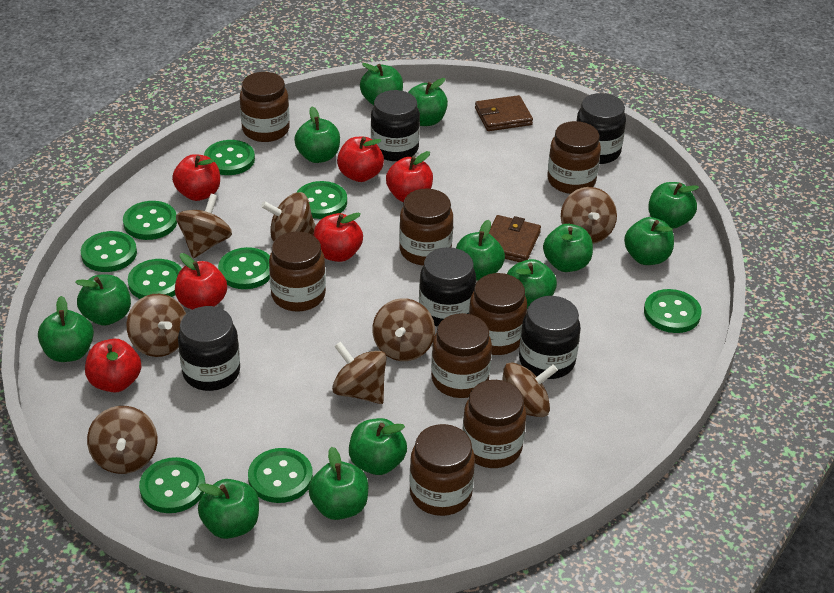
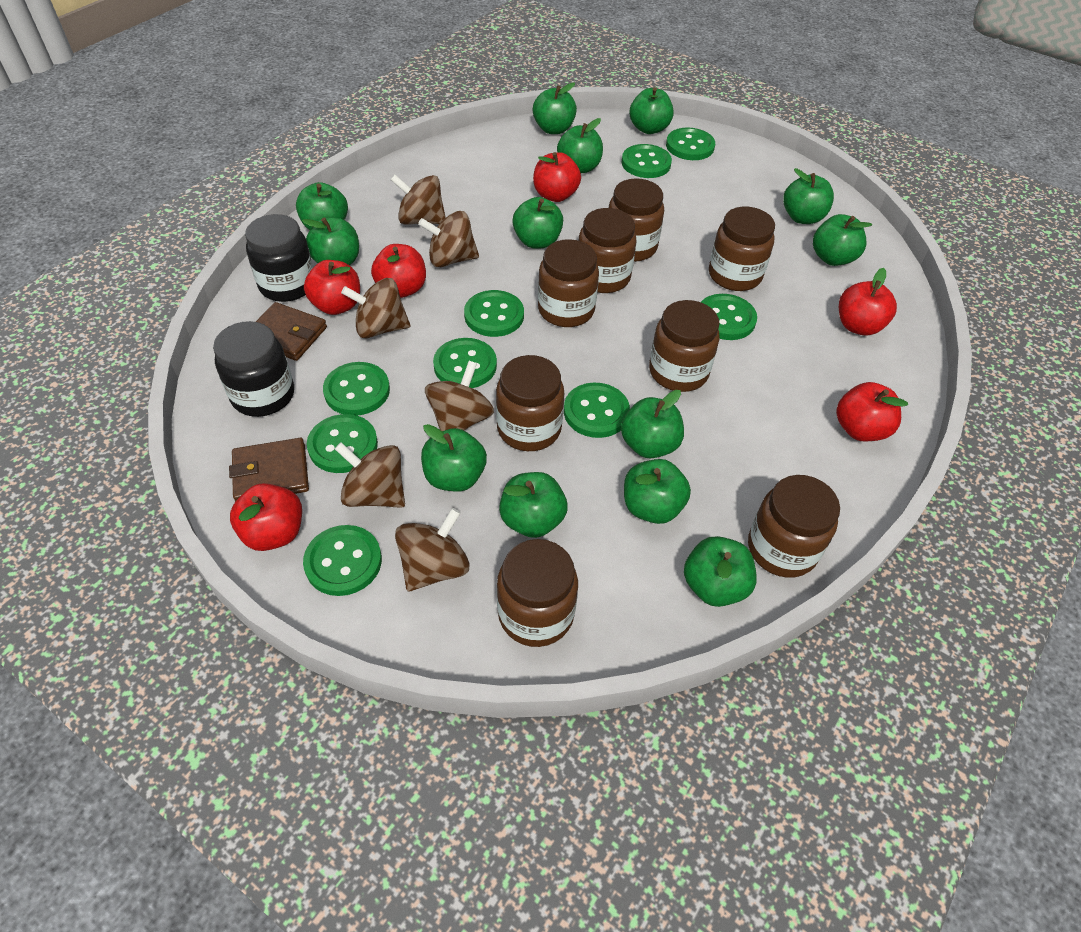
black jar: 5 -> 2
brown spinning top: 8 -> 6

